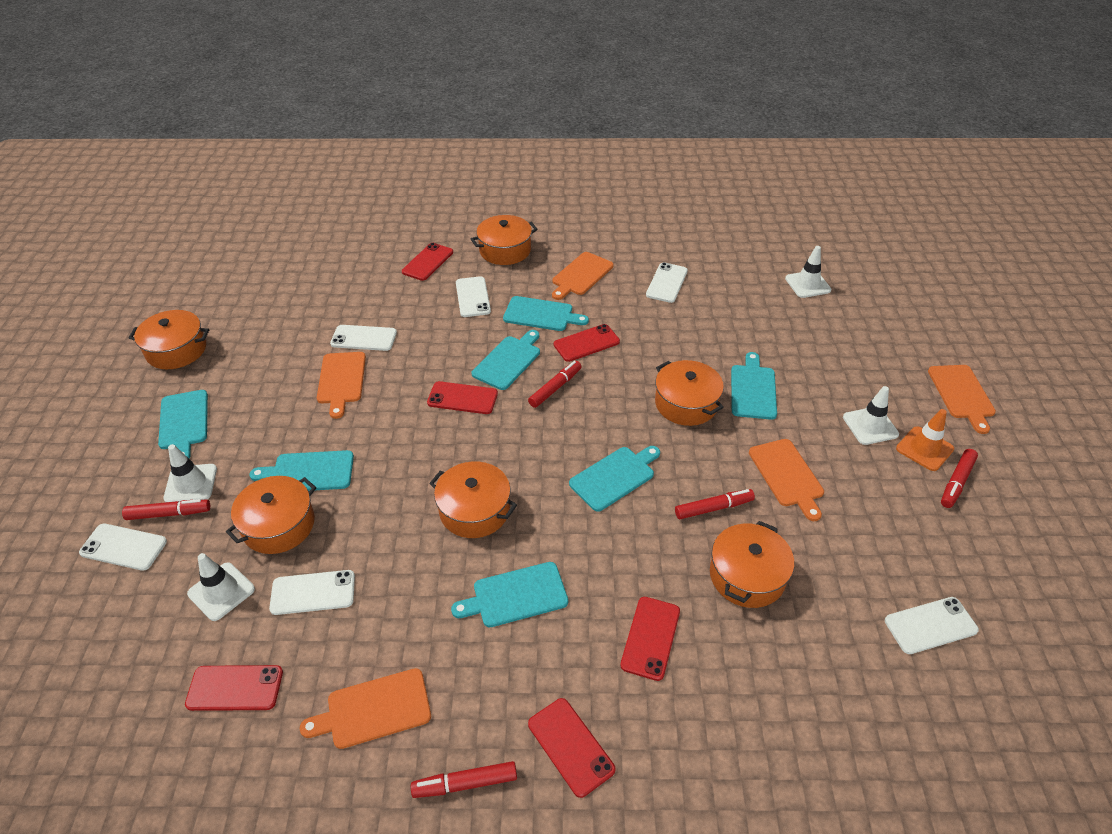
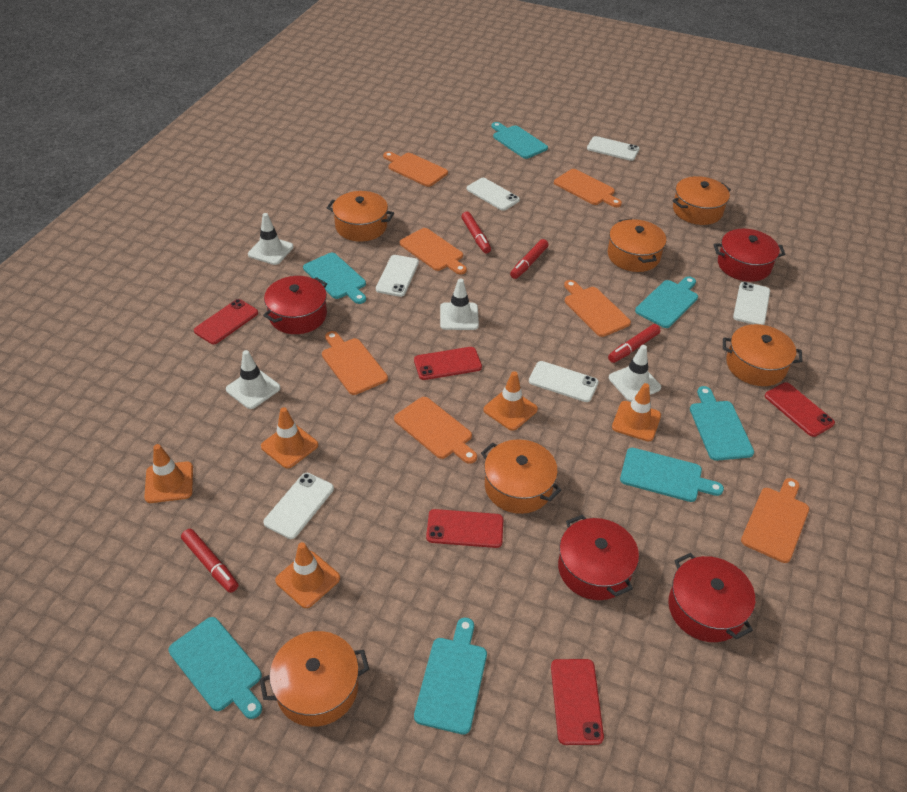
orange cutting board: 5 -> 7
orange traffic cone: 1 -> 5
red marker: 5 -> 4
red phone: 6 -> 5
red pot: 0 -> 4

